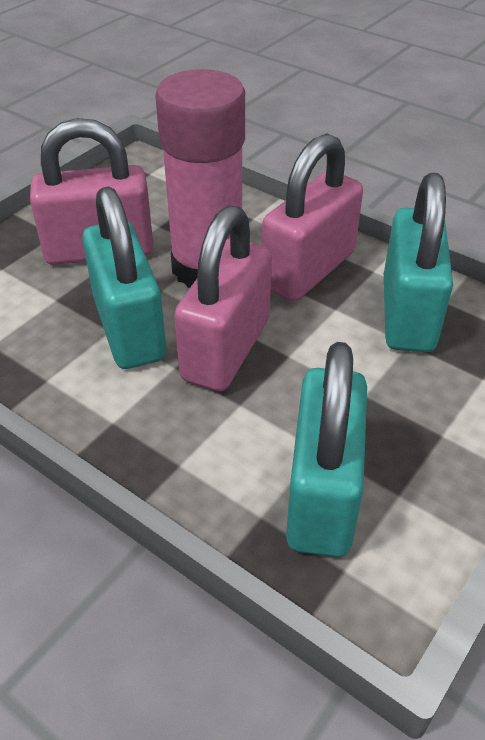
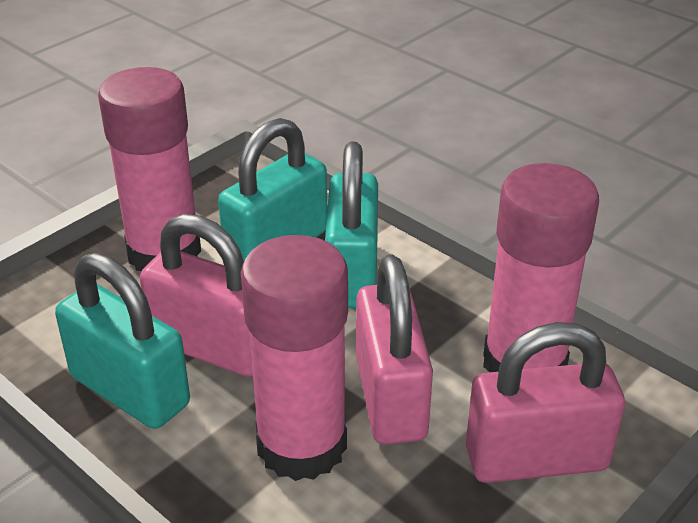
pink glue stick: 1 -> 3

